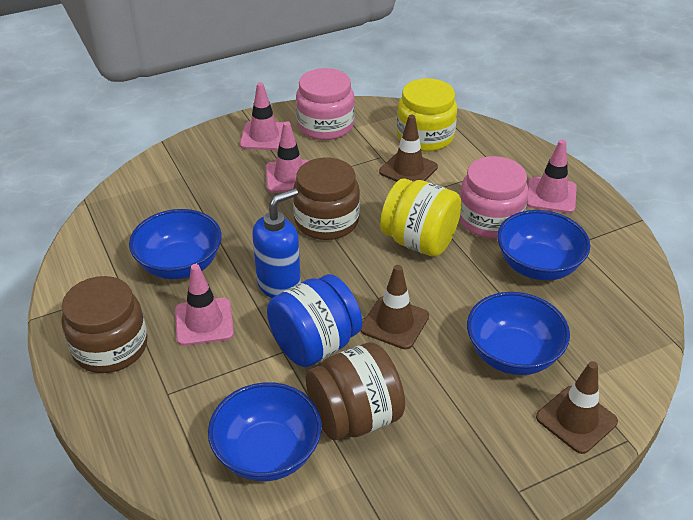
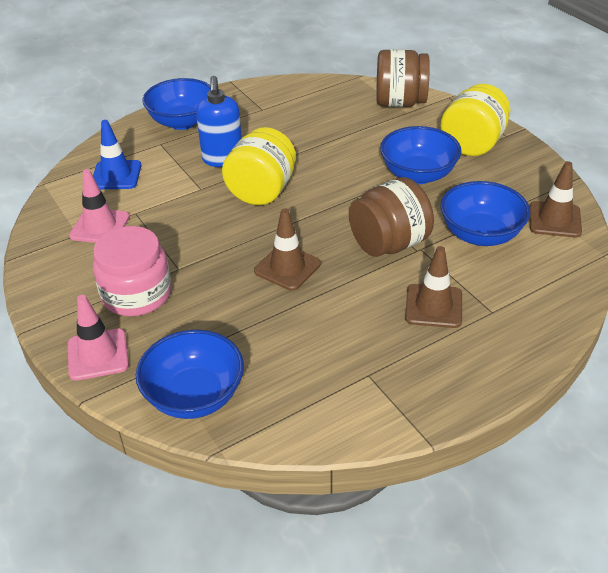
blue jar: 1 -> 0
blue traffic cone: 0 -> 1
brown jar: 3 -> 2
pink jar: 2 -> 1
pink traffic cone: 4 -> 2

